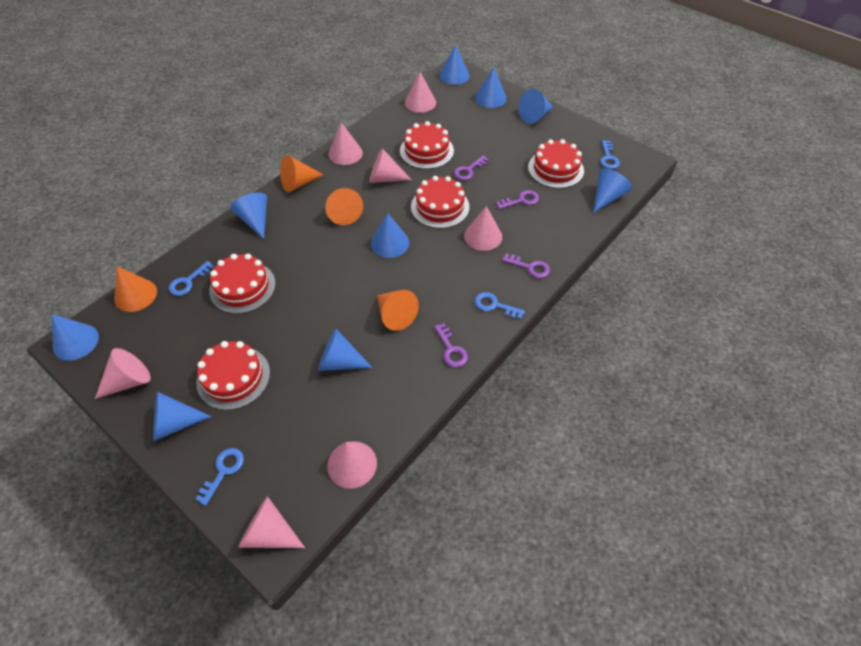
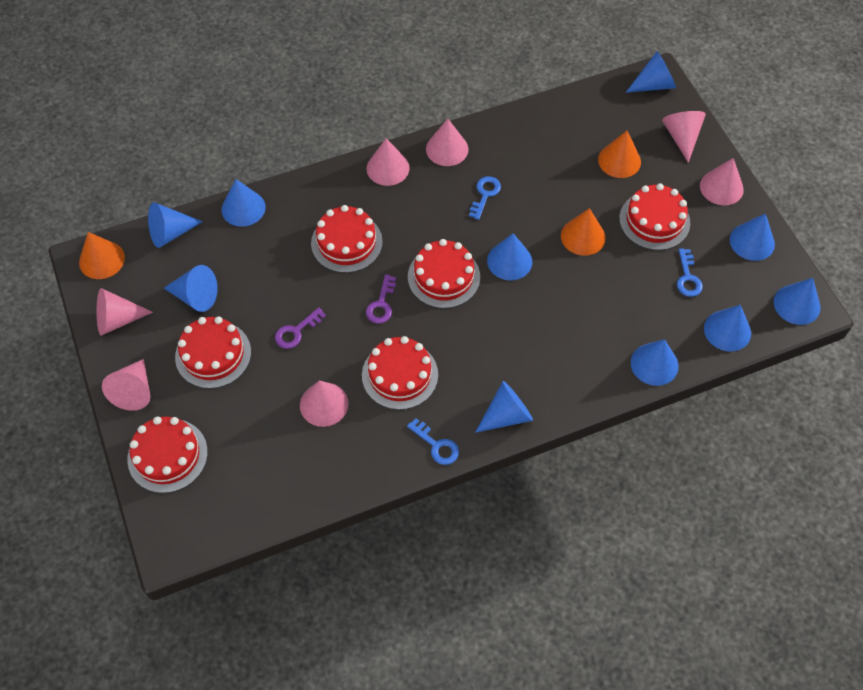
blue cone: 9 -> 10
blue key: 4 -> 3
orange cone: 4 -> 3
purple key: 4 -> 2
red cake: 5 -> 6

